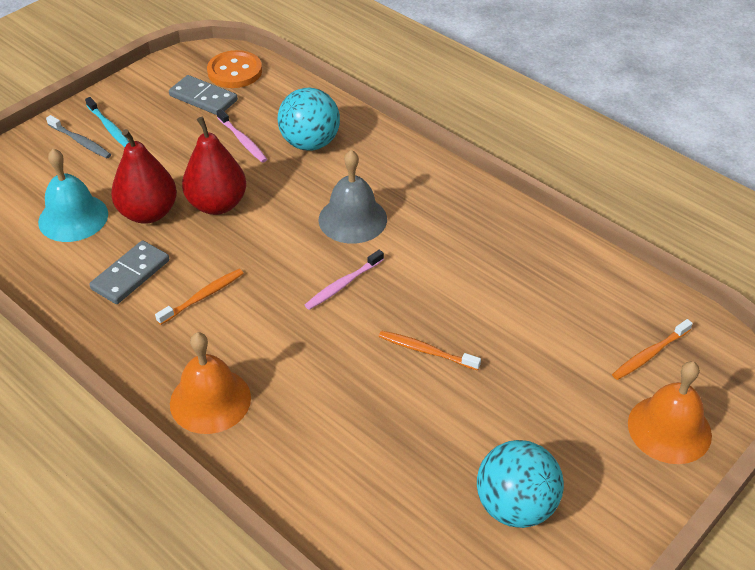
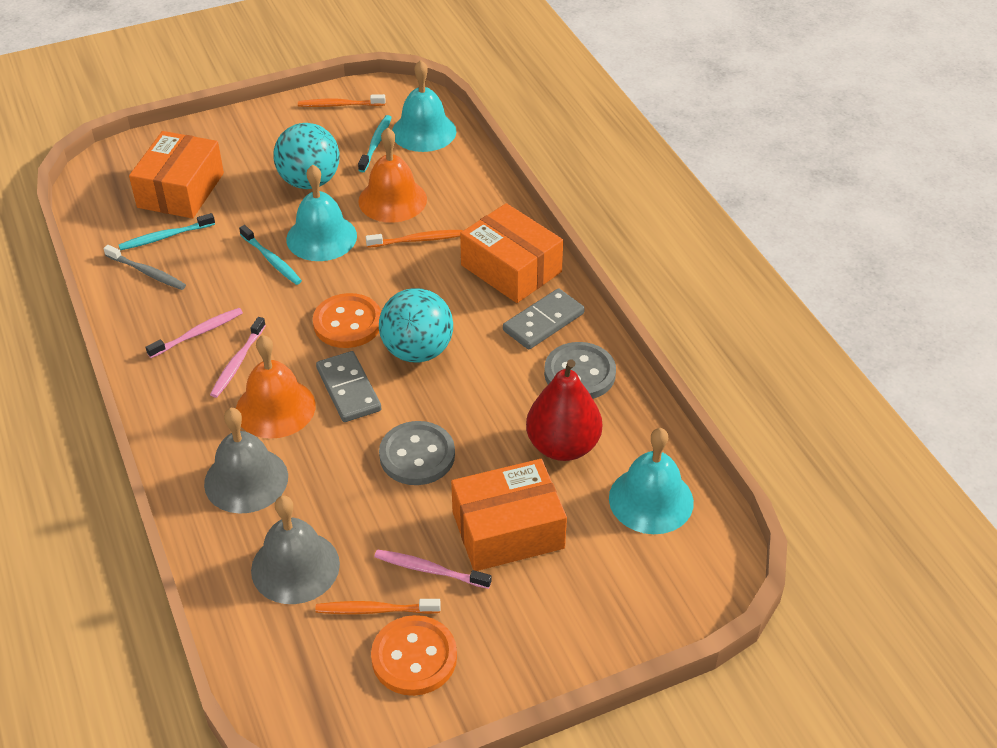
grey bell: 1 -> 2
grey button: 0 -> 2
orange box: 0 -> 3
orange button: 1 -> 2
pink toothbrush: 2 -> 3
red pear: 2 -> 1
turquoise bell: 1 -> 3
turquoise toothbrush: 1 -> 3

